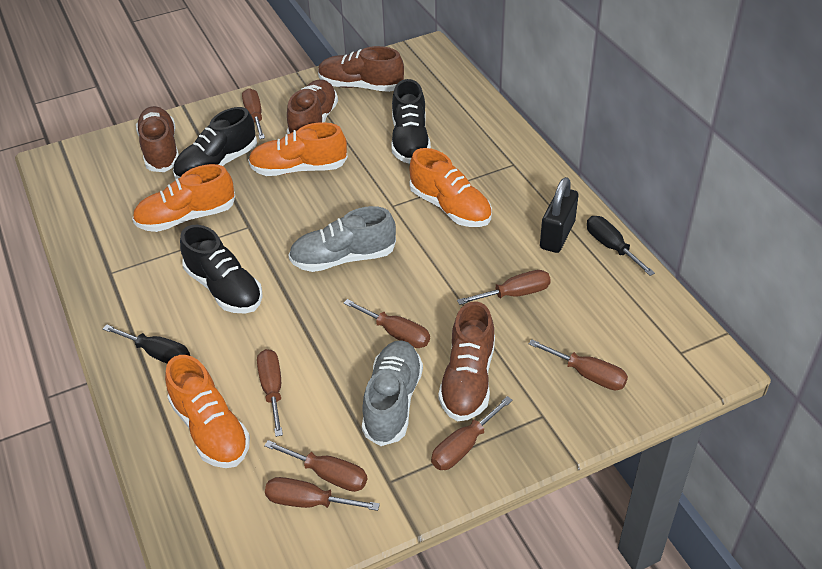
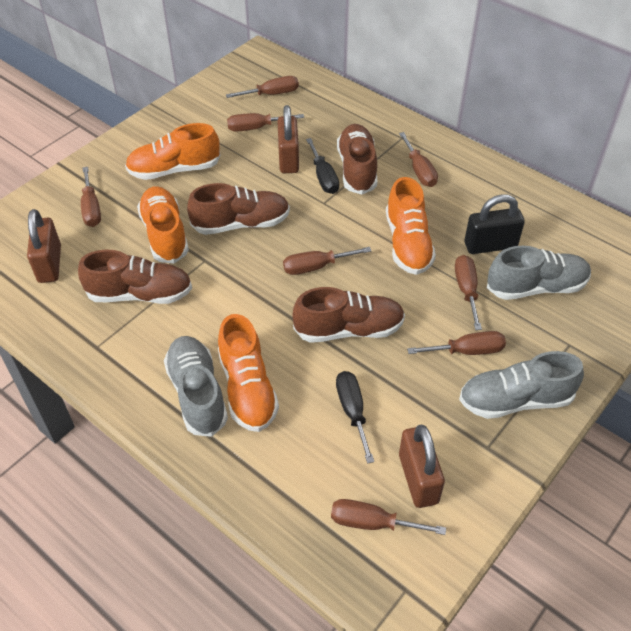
black shoe: 3 -> 0
brown padlock: 0 -> 3
grey shoe: 2 -> 3

